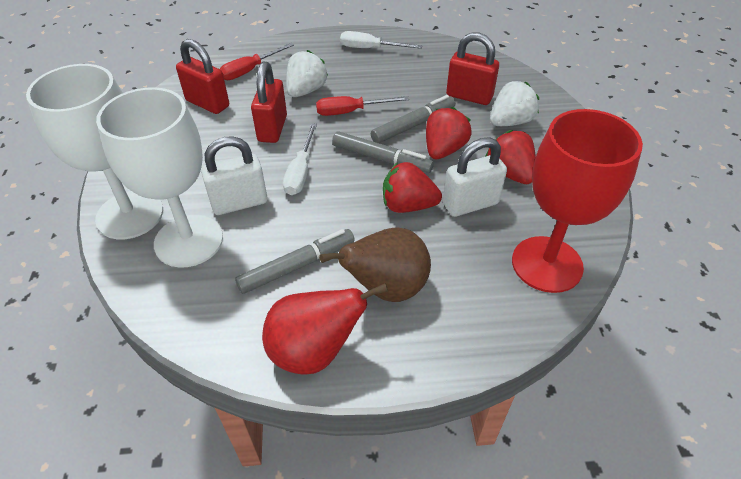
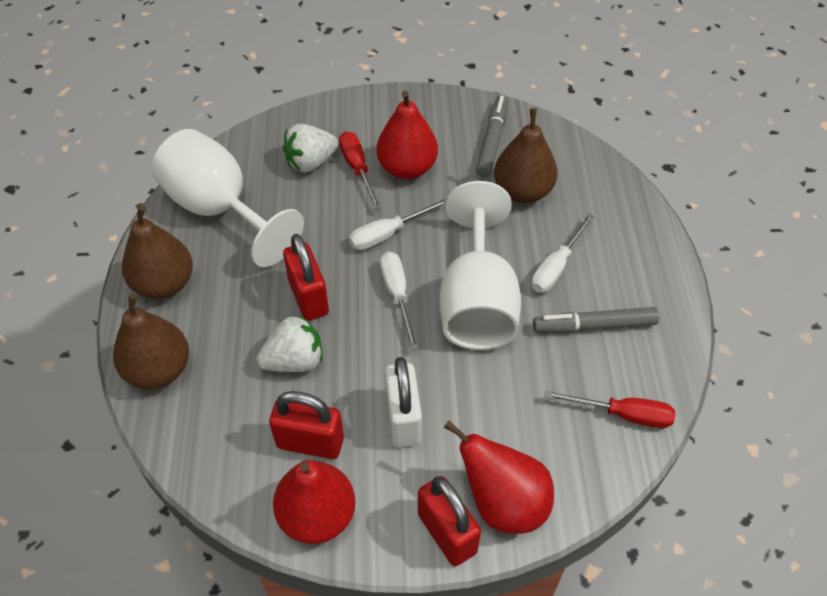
brown pear: 1 -> 3
grey marker: 3 -> 2
red goblet: 1 -> 0
red pear: 1 -> 3
red strawberry: 3 -> 0
white padlock: 2 -> 1
white screwdriver: 2 -> 3

